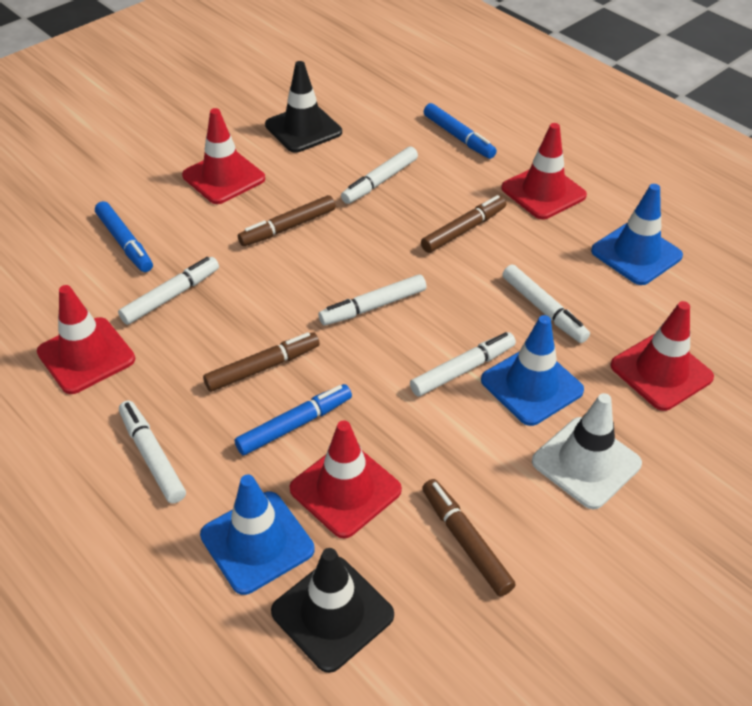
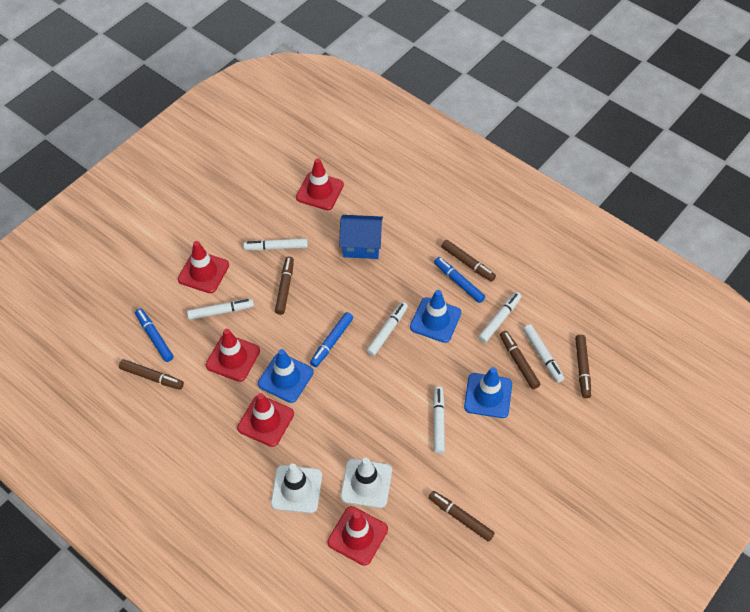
black traffic cone: 2 -> 0
blue house: 0 -> 1
brown marker: 4 -> 6
white traffic cone: 1 -> 2

